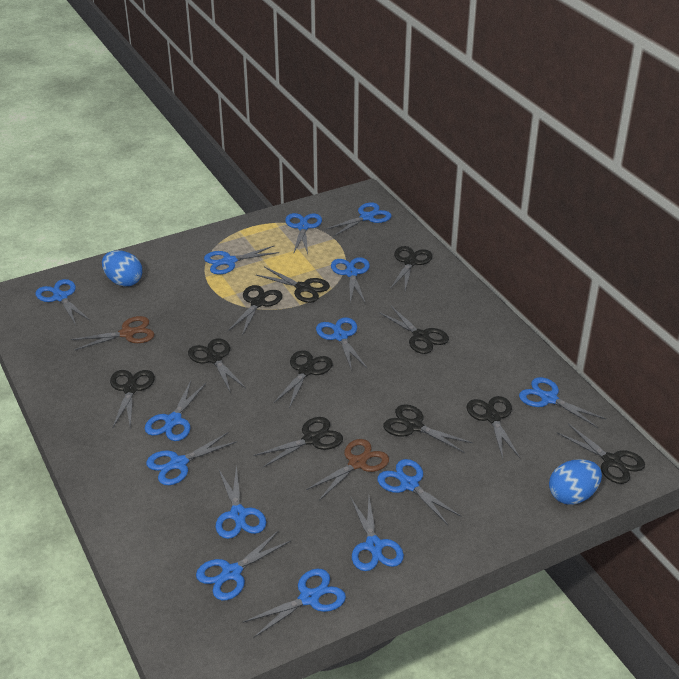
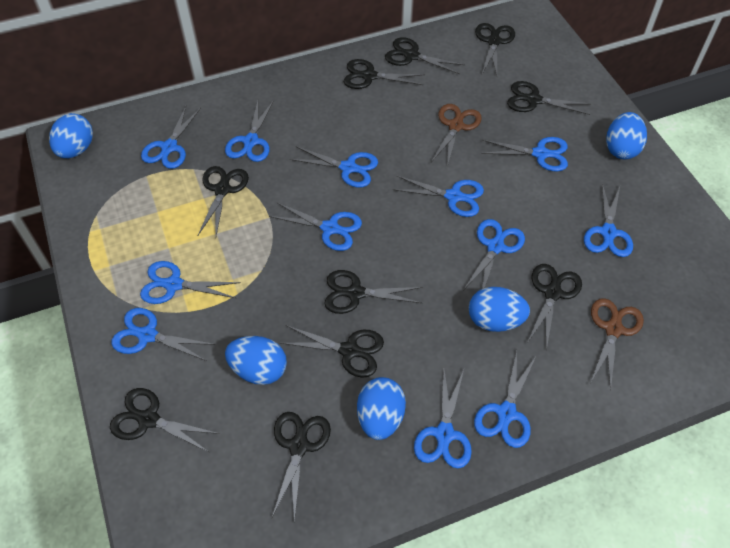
black scissors: 11 -> 10
blue egg: 2 -> 5
blue scissors: 14 -> 12

